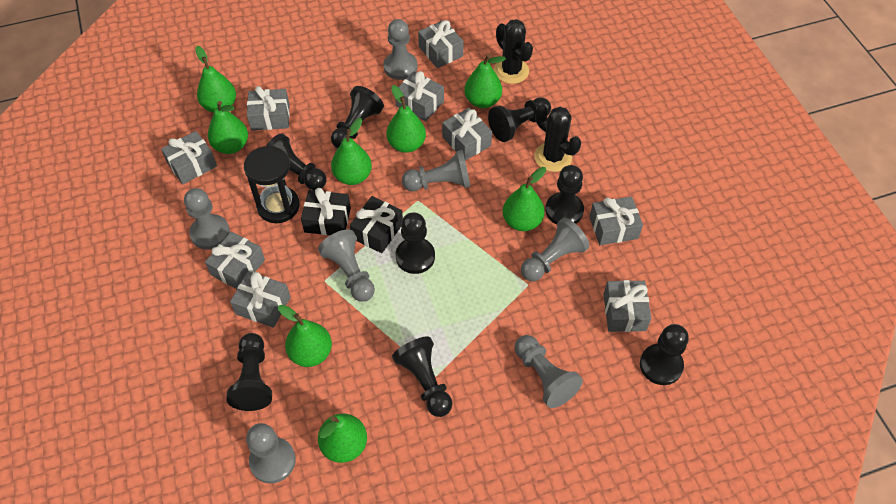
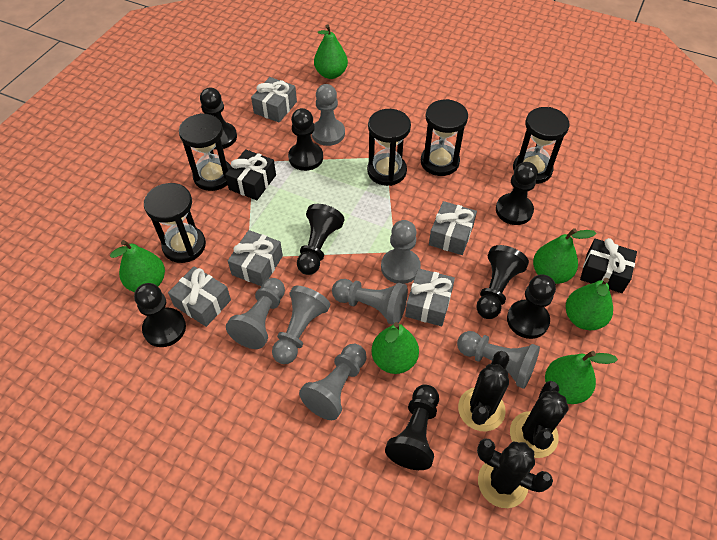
black cactus: 2 -> 3
black hourglass: 1 -> 5
green pear: 8 -> 6
grey gift: 9 -> 5

